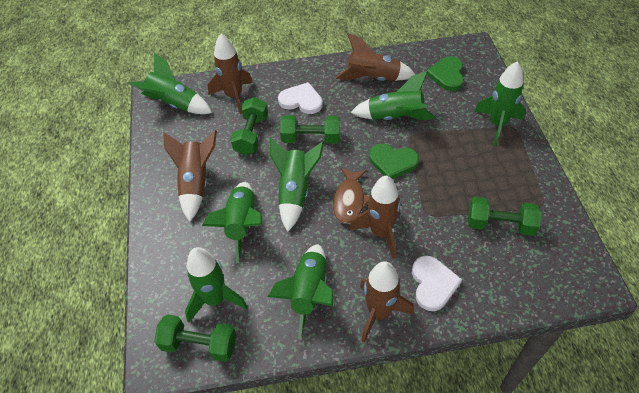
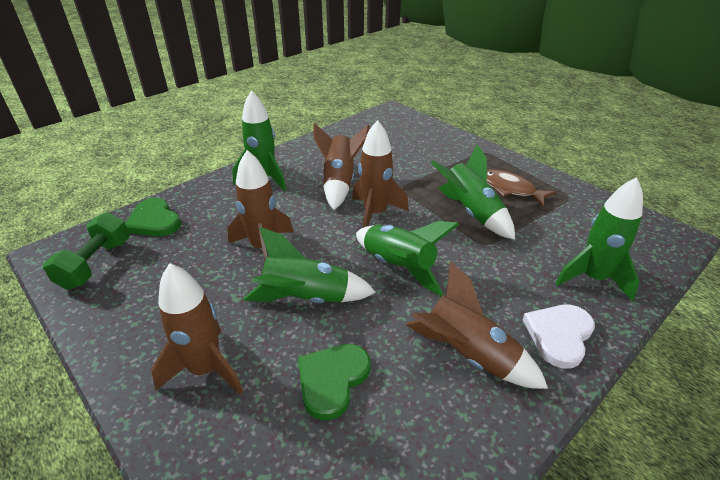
green dumbbell: 4 -> 1
green rocket: 7 -> 5
white heart: 2 -> 1

